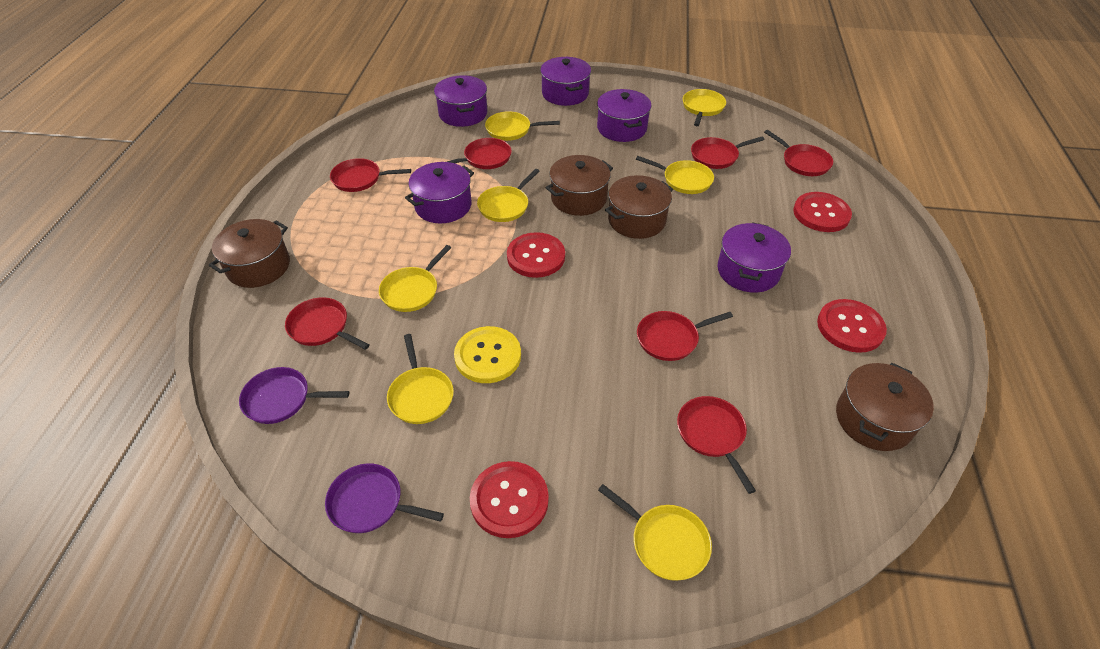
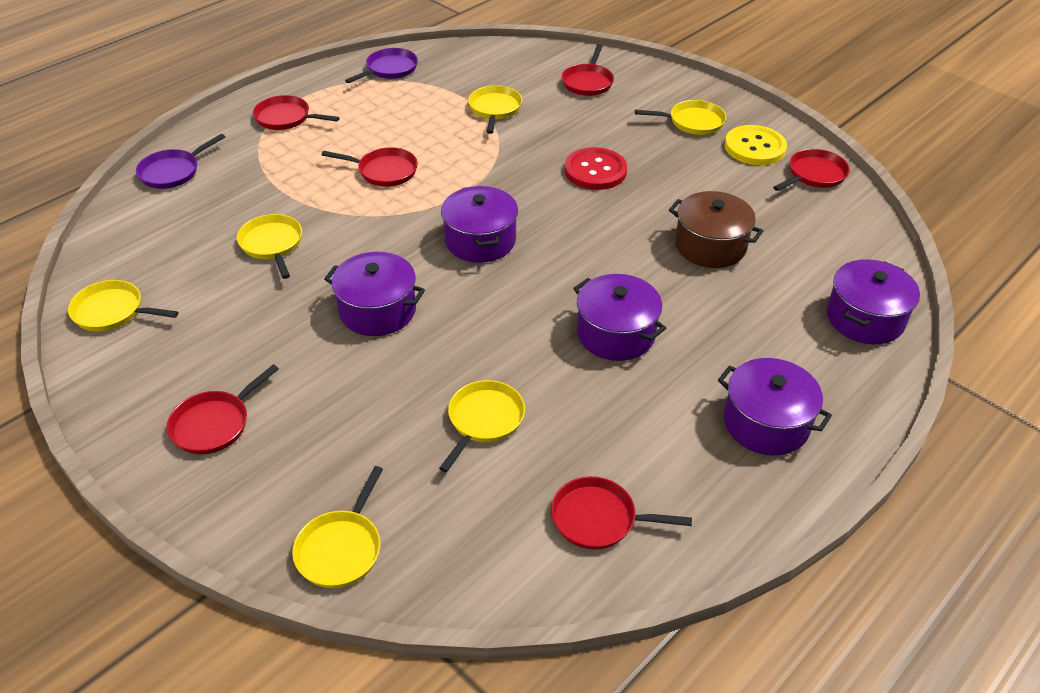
brown pot: 4 -> 1
red button: 4 -> 1
red pan: 7 -> 6
yellow pan: 7 -> 6

